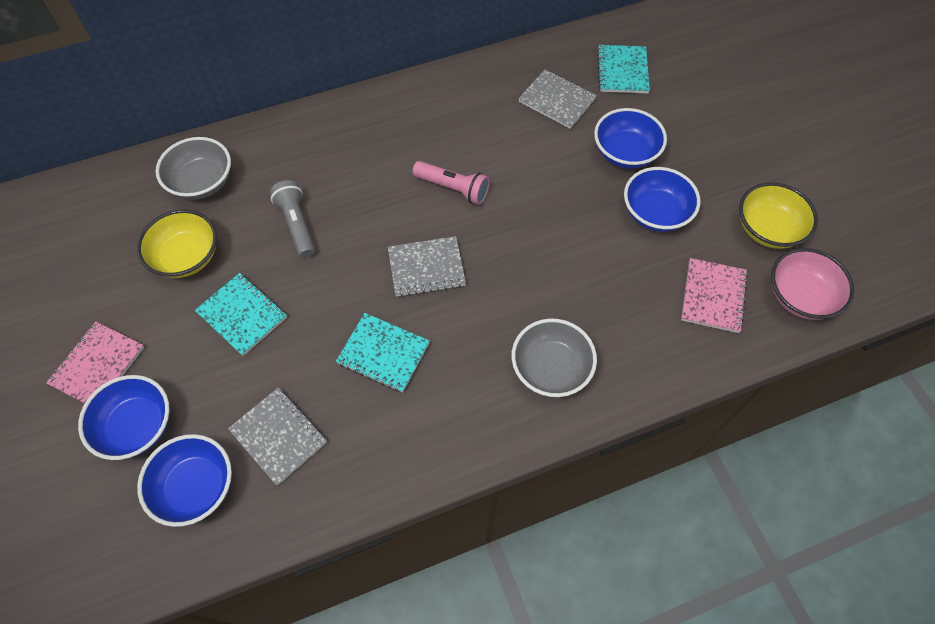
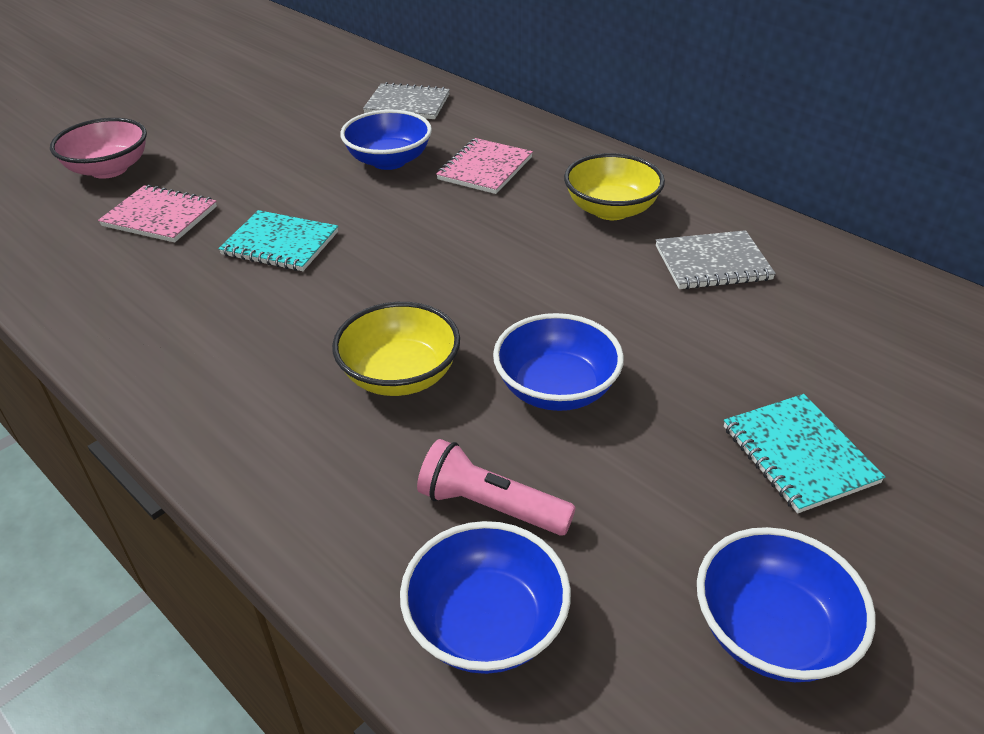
grey bowl: 2 -> 0
grey flashlight: 1 -> 0
grey notebook: 3 -> 2
turquoise notebook: 3 -> 2

